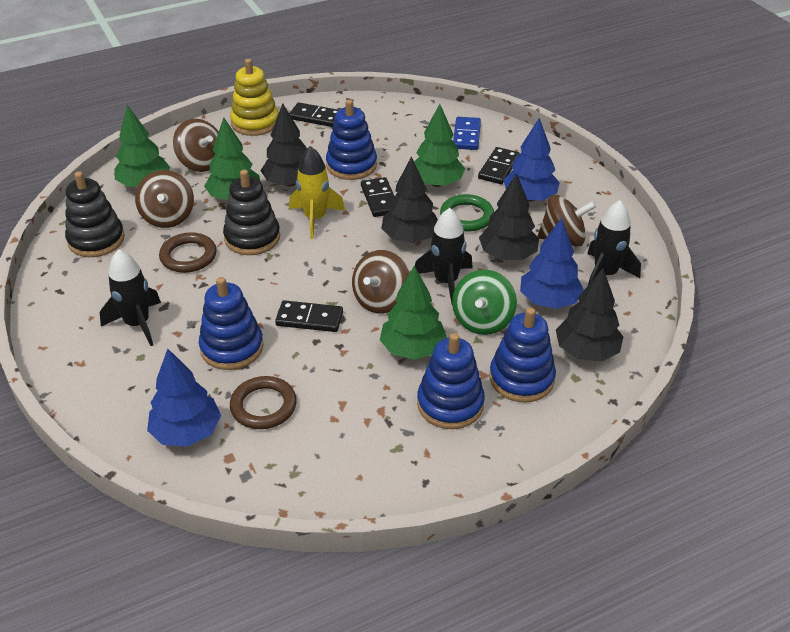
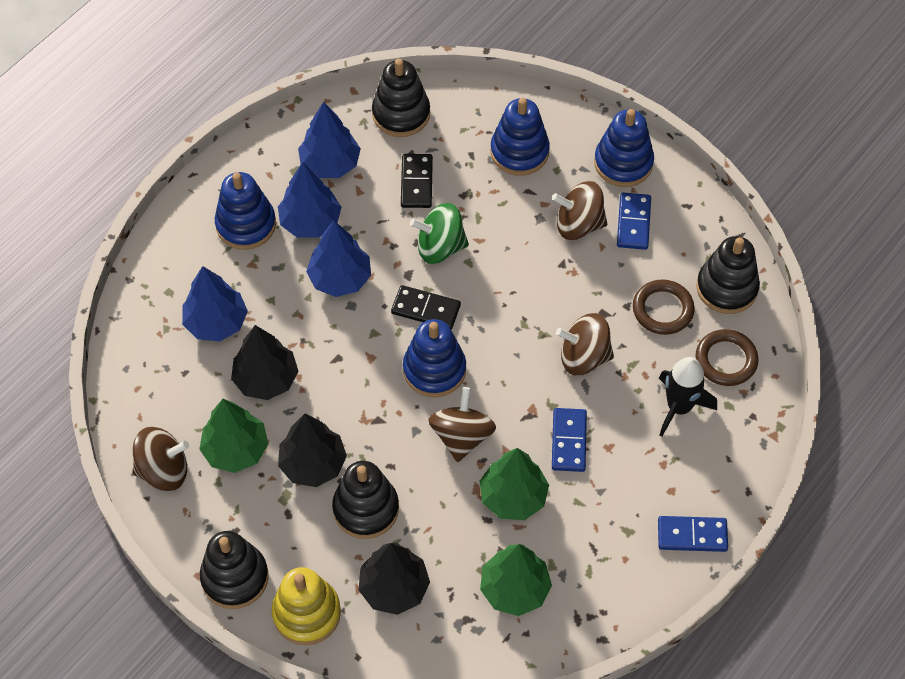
black domino: 4 -> 2
black rocket: 3 -> 1
black stacking toy: 2 -> 4
black tree: 4 -> 3
blue domino: 1 -> 3
blue tree: 3 -> 4
green ring: 1 -> 0
green tree: 4 -> 3
yellow rocket: 1 -> 0

